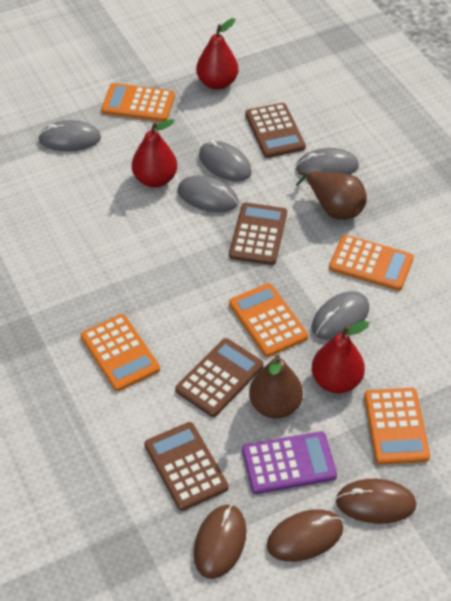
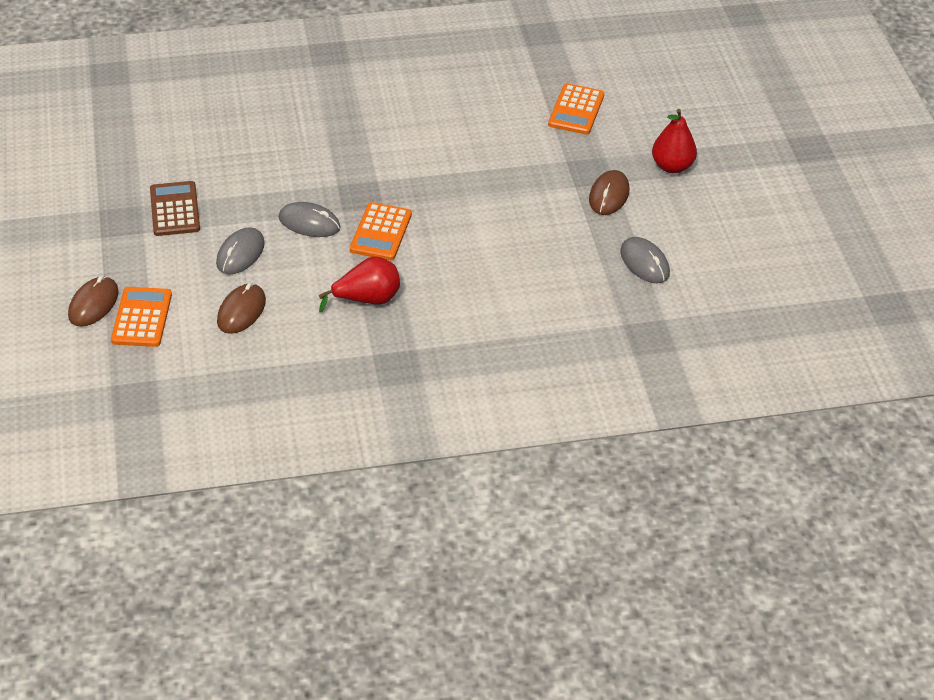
brown calculator: 4 -> 1
brown pear: 2 -> 0
grey mouse: 5 -> 3
orange calculator: 5 -> 3
purple calculator: 1 -> 0
red pear: 3 -> 2

